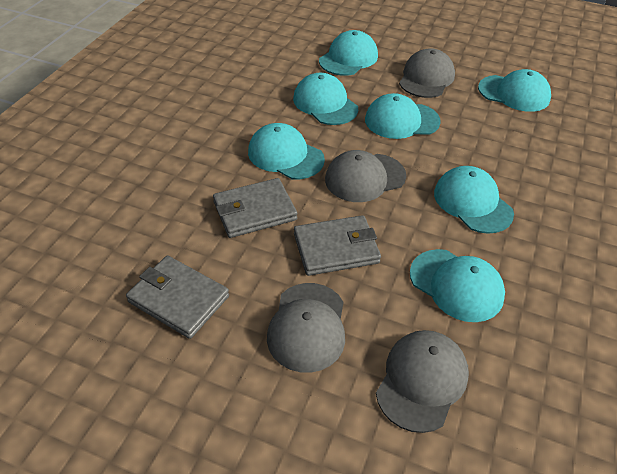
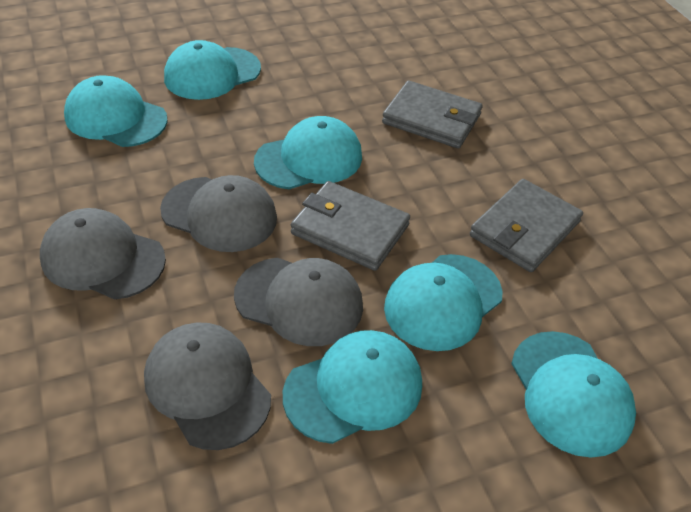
turquoise cap: 7 -> 6

